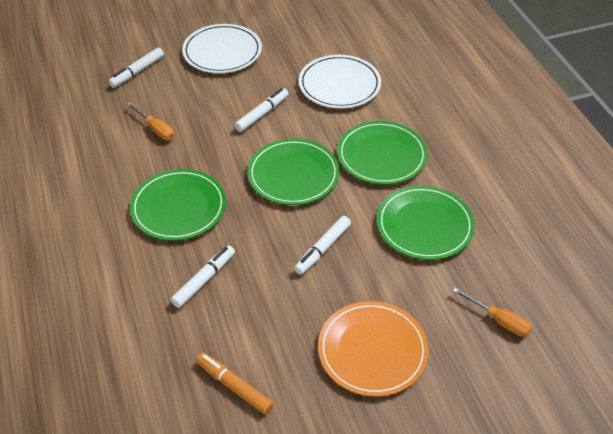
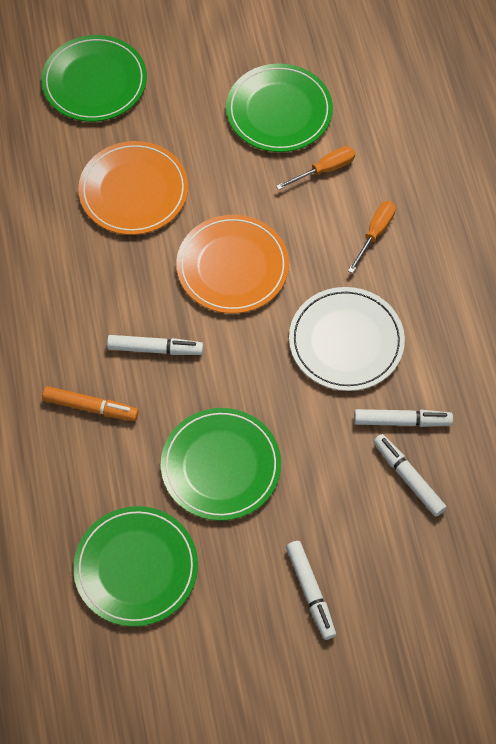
orange plate: 1 -> 2
white plate: 2 -> 1

